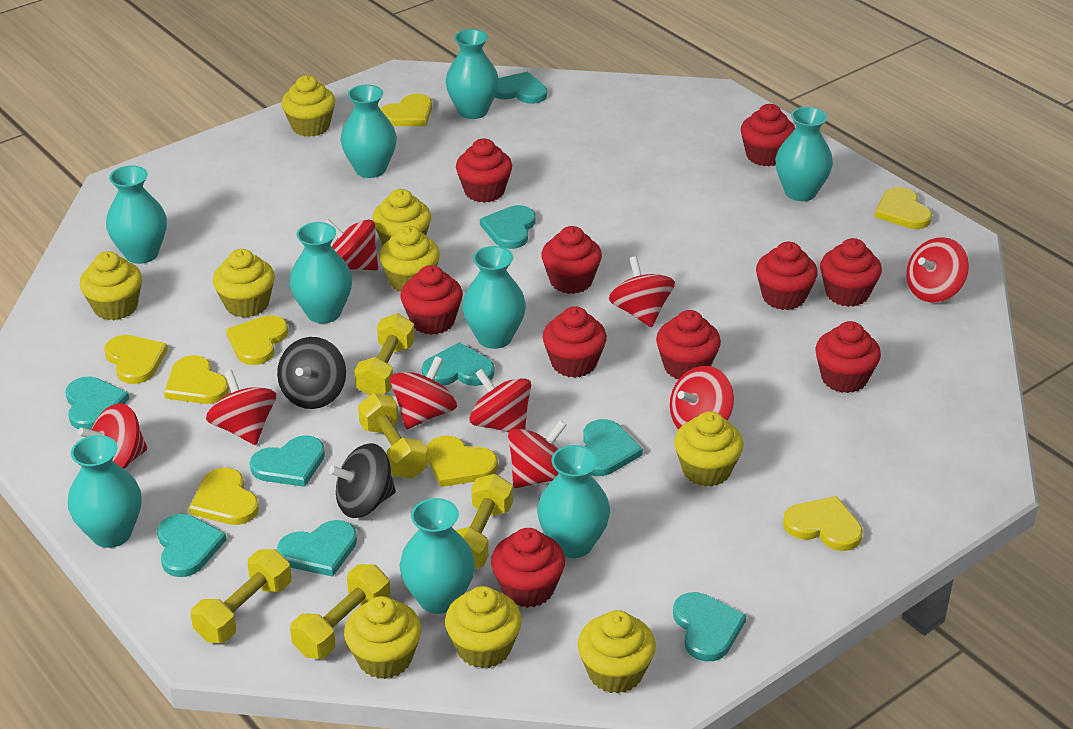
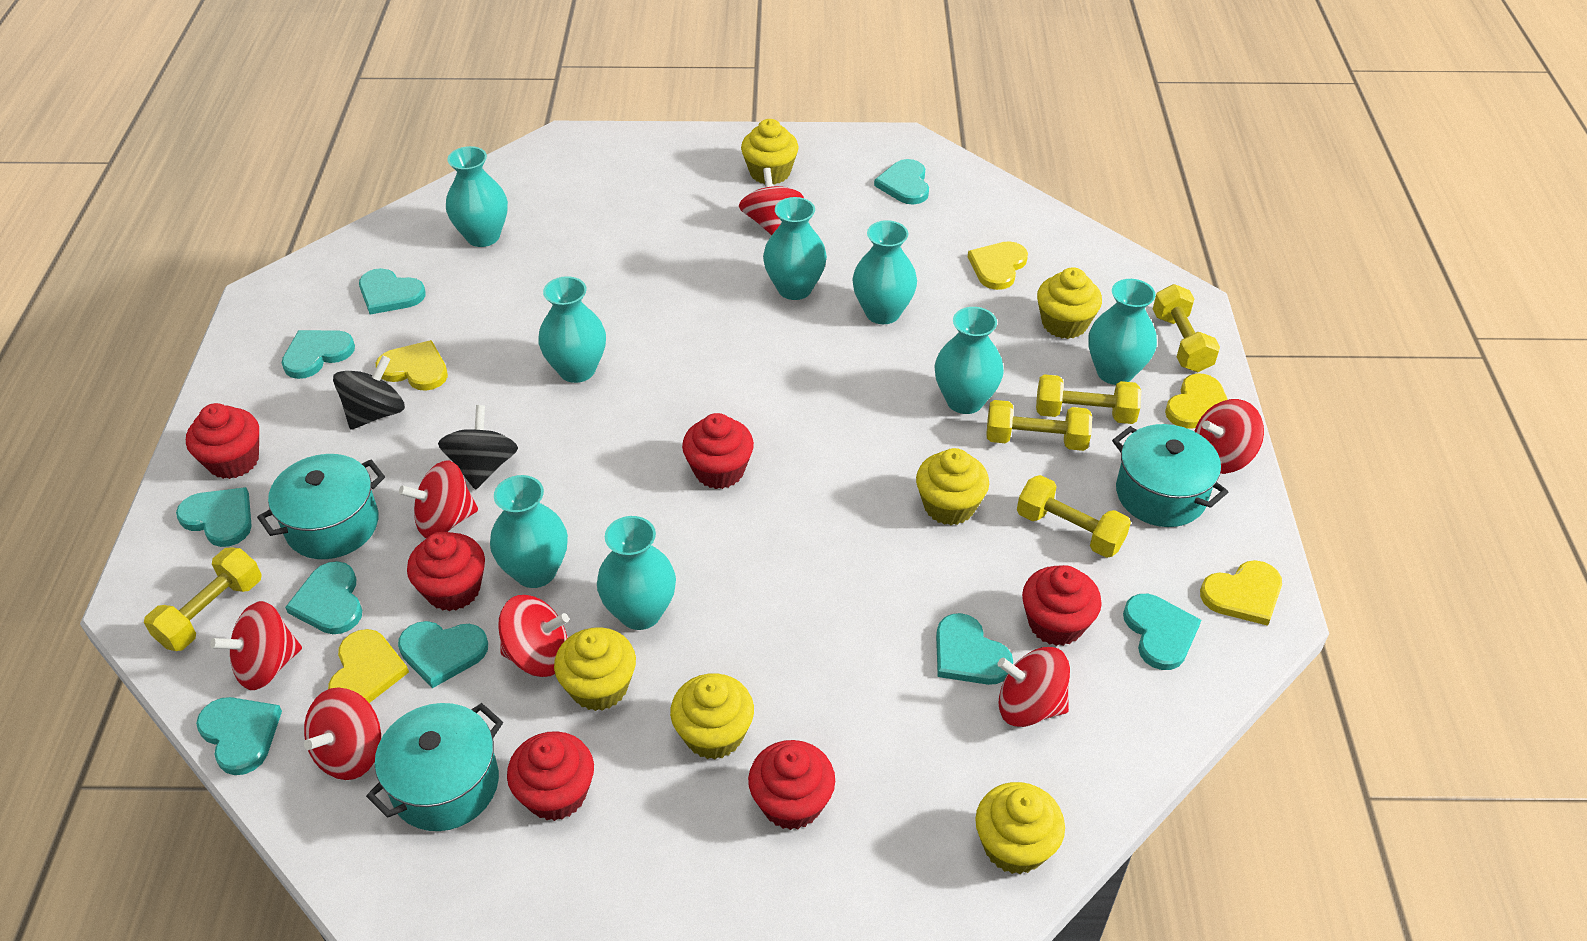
red cupcake: 10 -> 6
red spinning top: 9 -> 7
turquoise pot: 0 -> 3
turquoise vase: 9 -> 8
yellow cupcake: 9 -> 6
yellow heart: 8 -> 5

